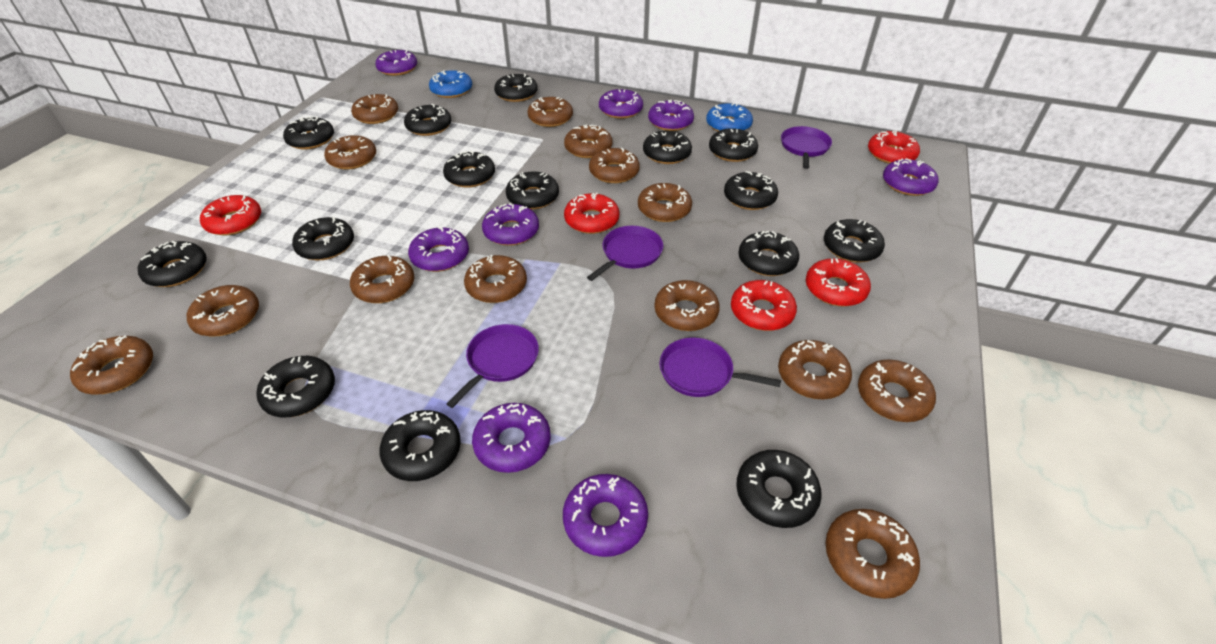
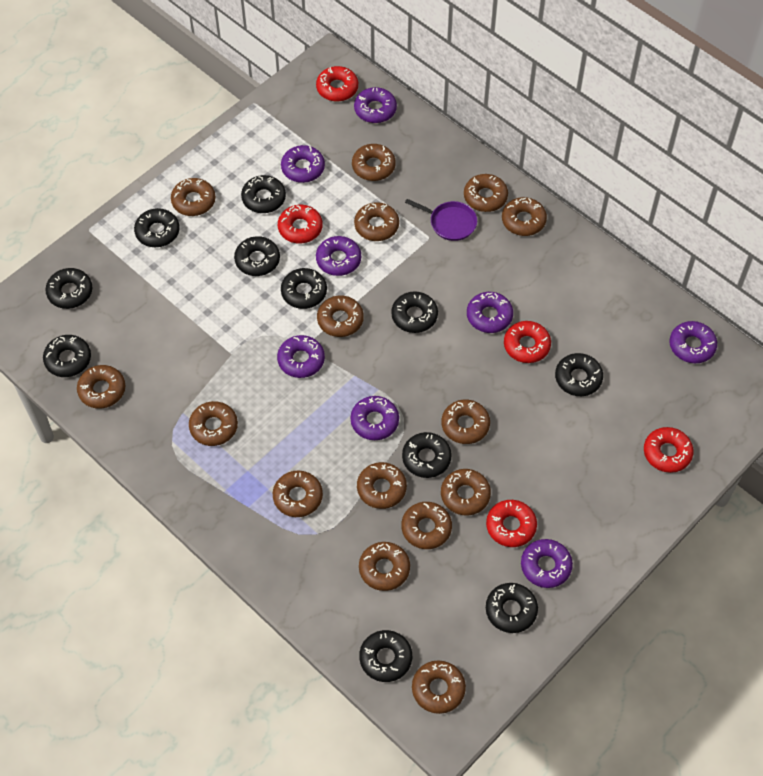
black donut: 15 -> 11
blue donut: 2 -> 0
brown donut: 14 -> 15
purple pan: 4 -> 1

